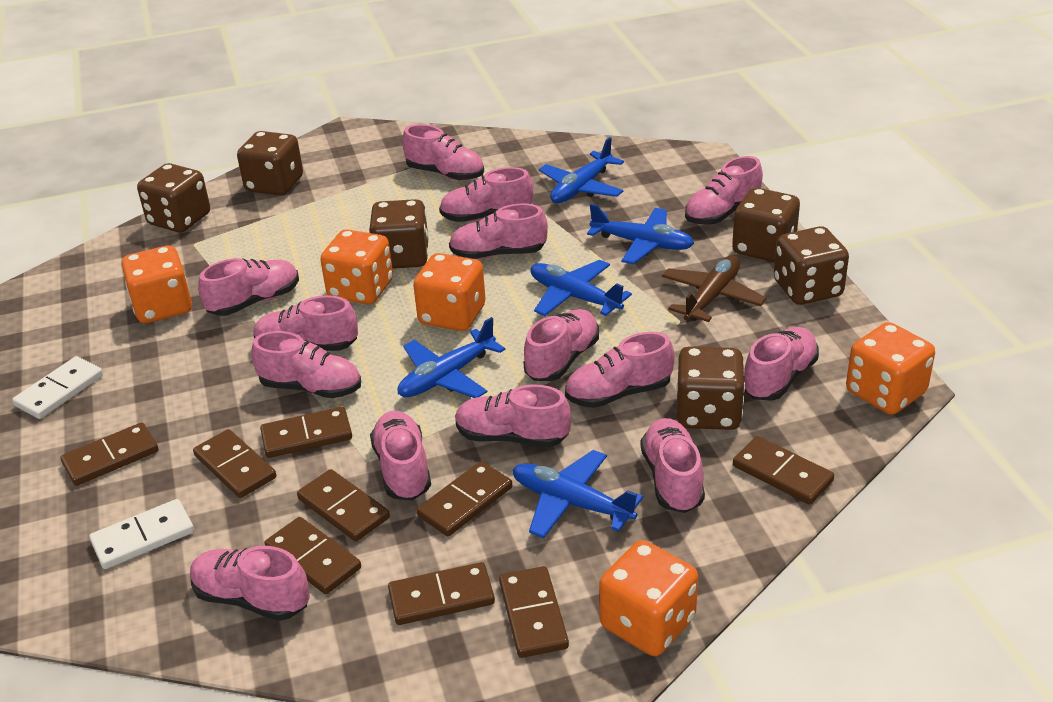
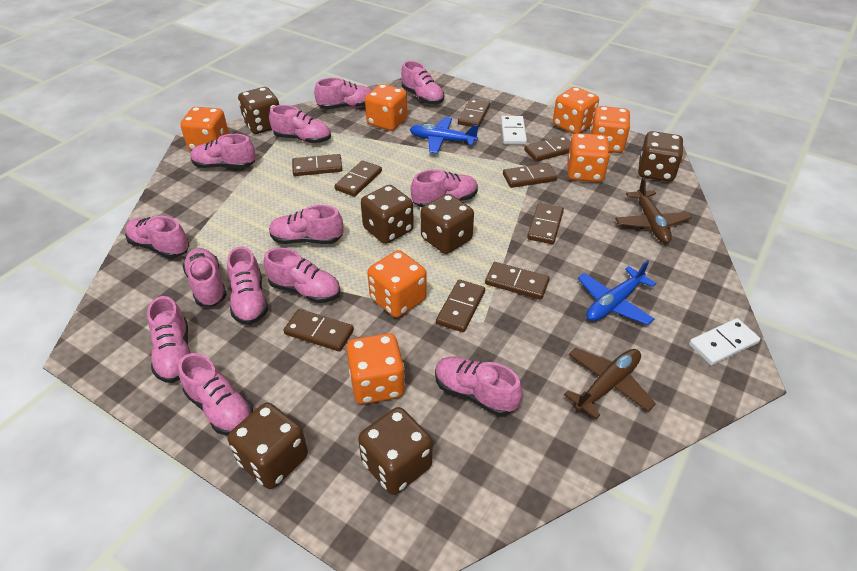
blue plane: 5 -> 2
brown plane: 1 -> 2
orange dice: 5 -> 7
pink shoe: 14 -> 13

